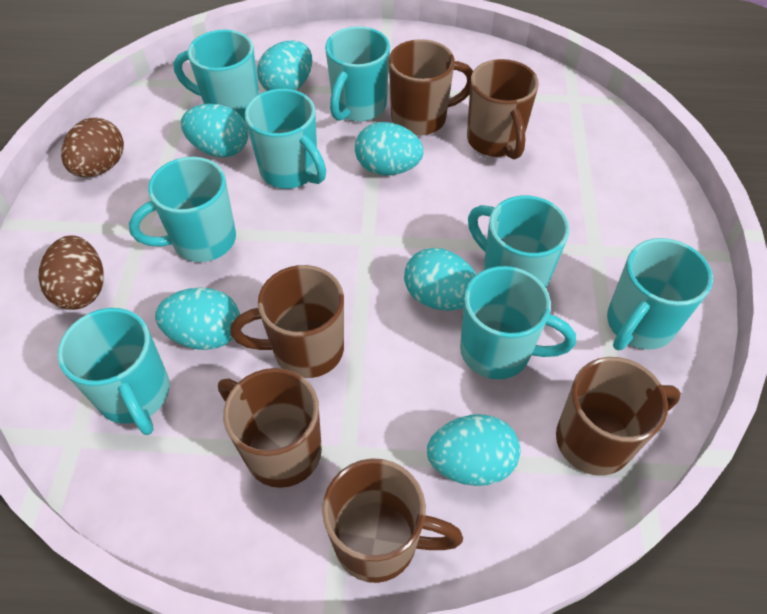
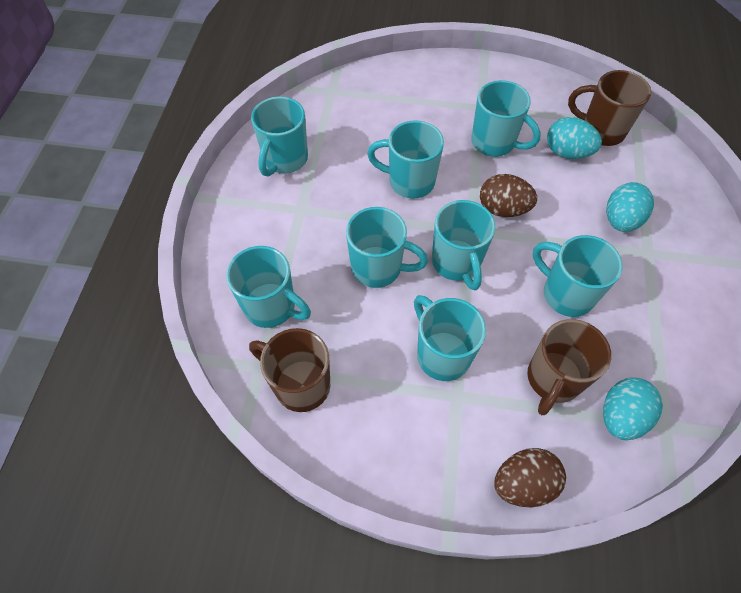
brown mug: 6 -> 3
turquoise egg: 6 -> 3

